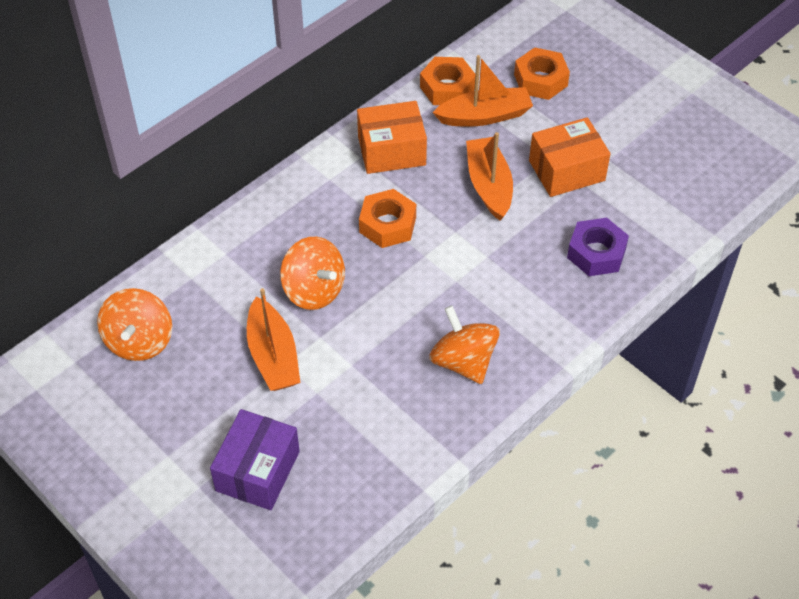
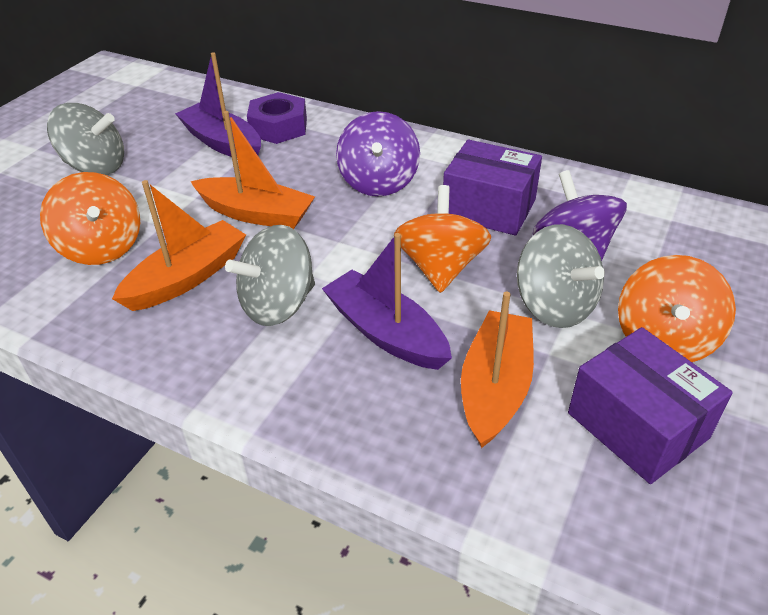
grey spinning top: 0 -> 3
orange box: 2 -> 0
orange nut: 3 -> 0
purple boat: 0 -> 2
purple box: 1 -> 2
purple spinning top: 0 -> 2

